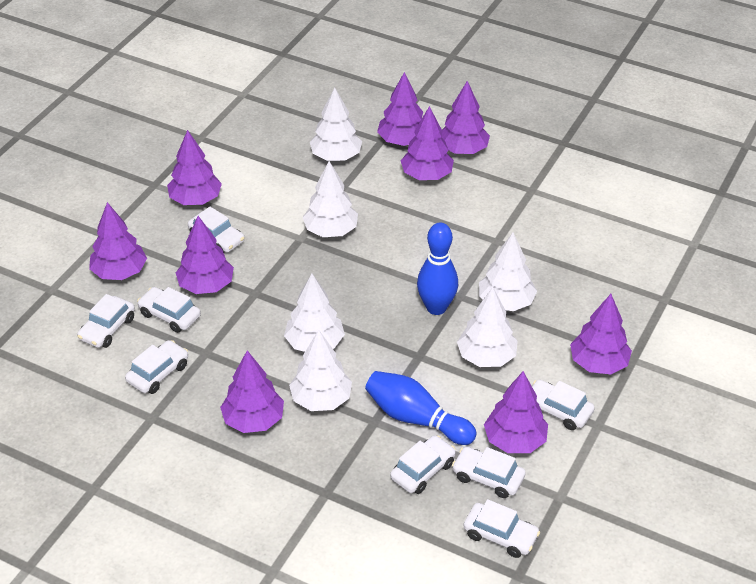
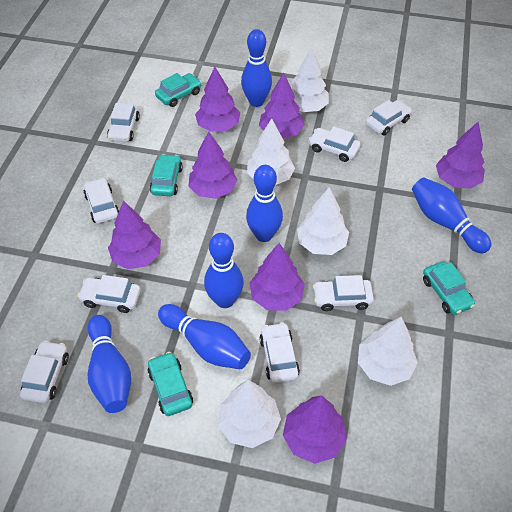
blue bowling pin: 2 -> 6
purple tree: 9 -> 7
turquoise car: 0 -> 4
white tree: 6 -> 5

